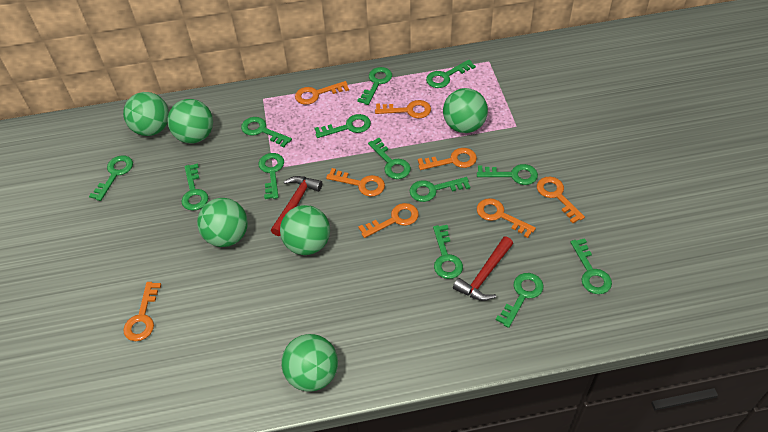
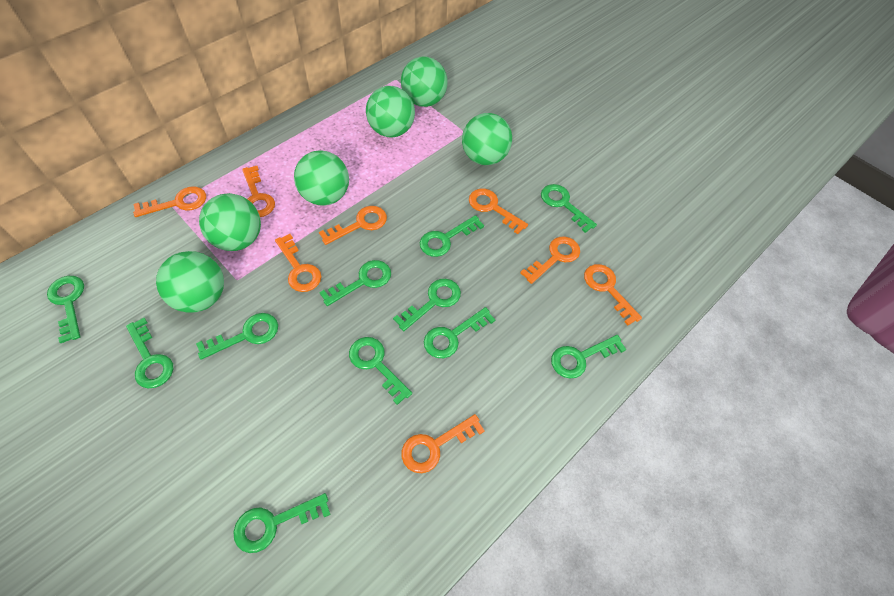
green key: 13 -> 11
red hammer: 2 -> 0

